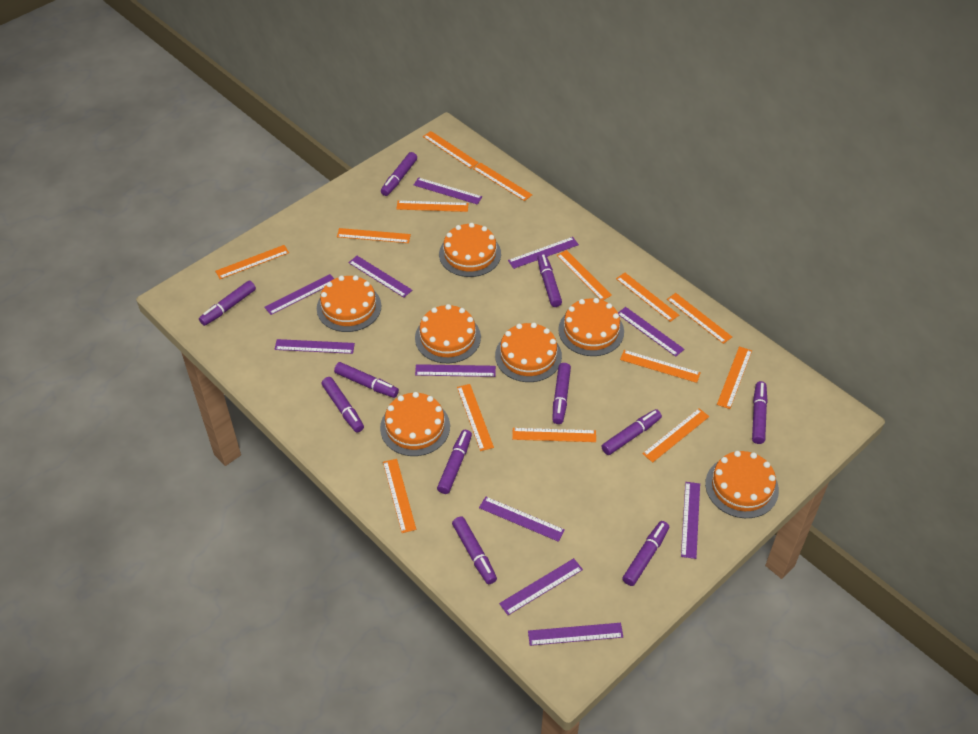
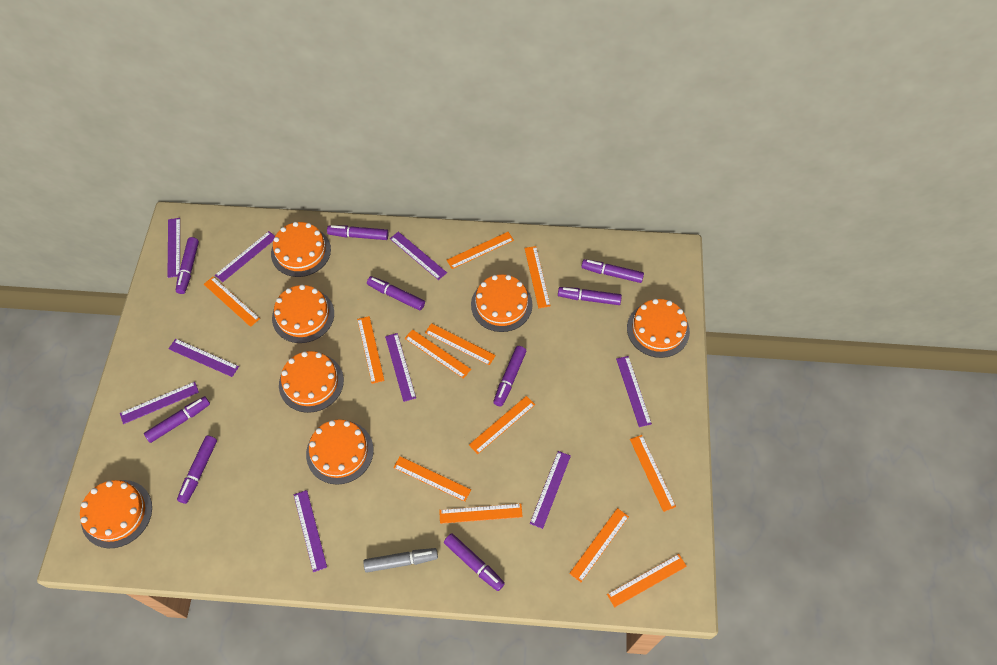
grey marker: 0 -> 1
orange ruler: 14 -> 12
purple marker: 11 -> 9
purple ruler: 11 -> 9

